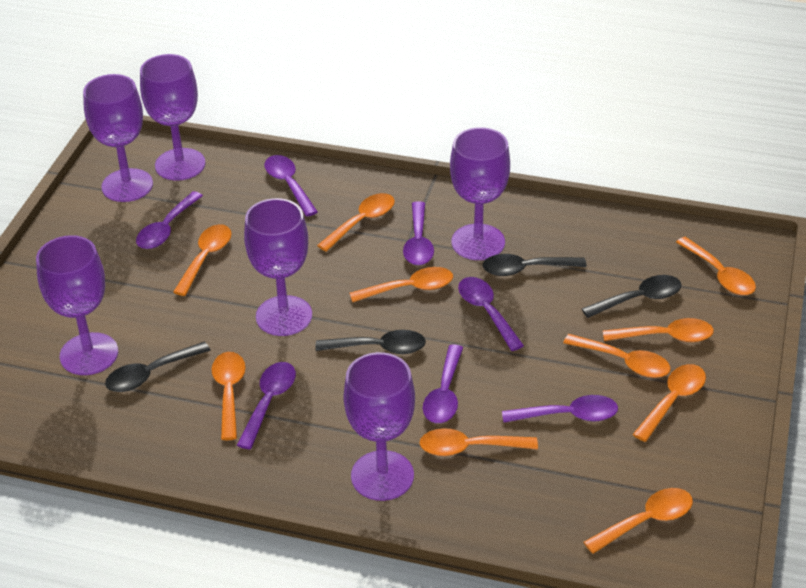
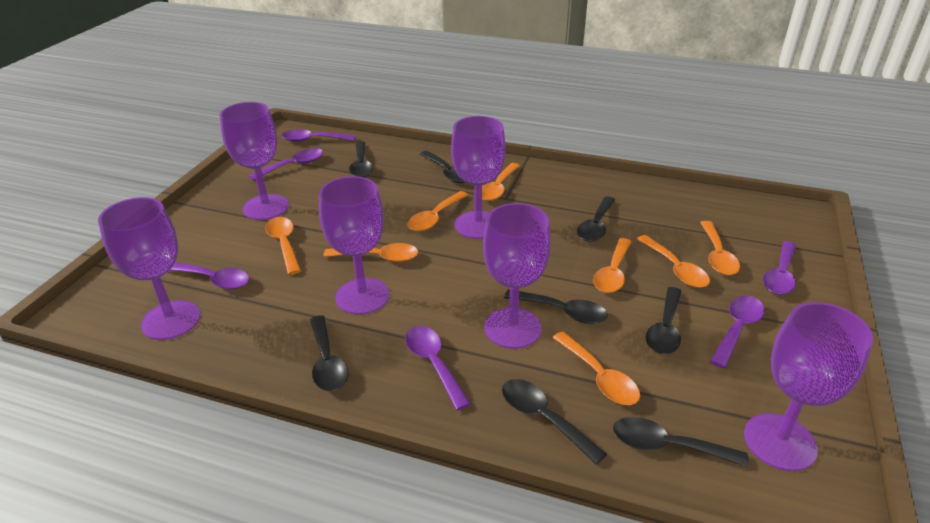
black spoon: 4 -> 8
orange spoon: 10 -> 8
purple spoon: 7 -> 6

